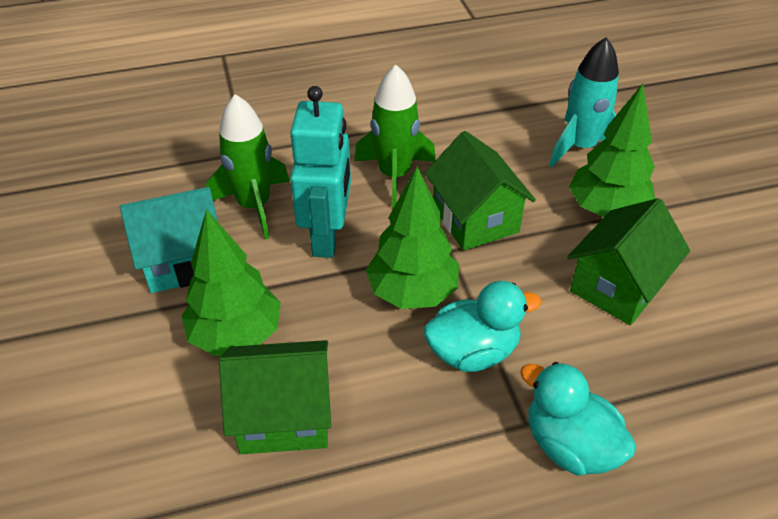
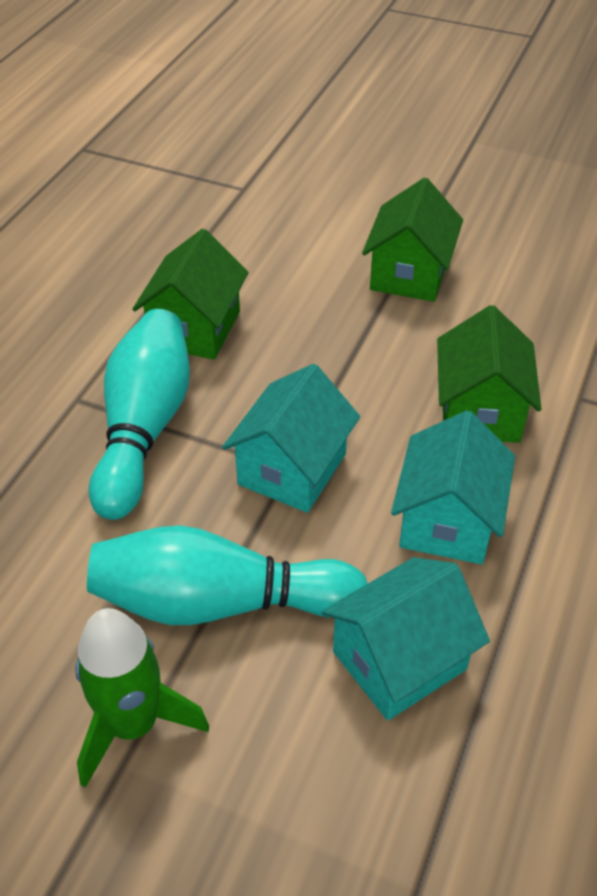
green rocket: 2 -> 1
green tree: 3 -> 0
turquoise bowling pin: 0 -> 2
turquoise duck: 2 -> 0
turquoise house: 1 -> 3
turquoise robot: 1 -> 0
turquoise rocket: 1 -> 0

